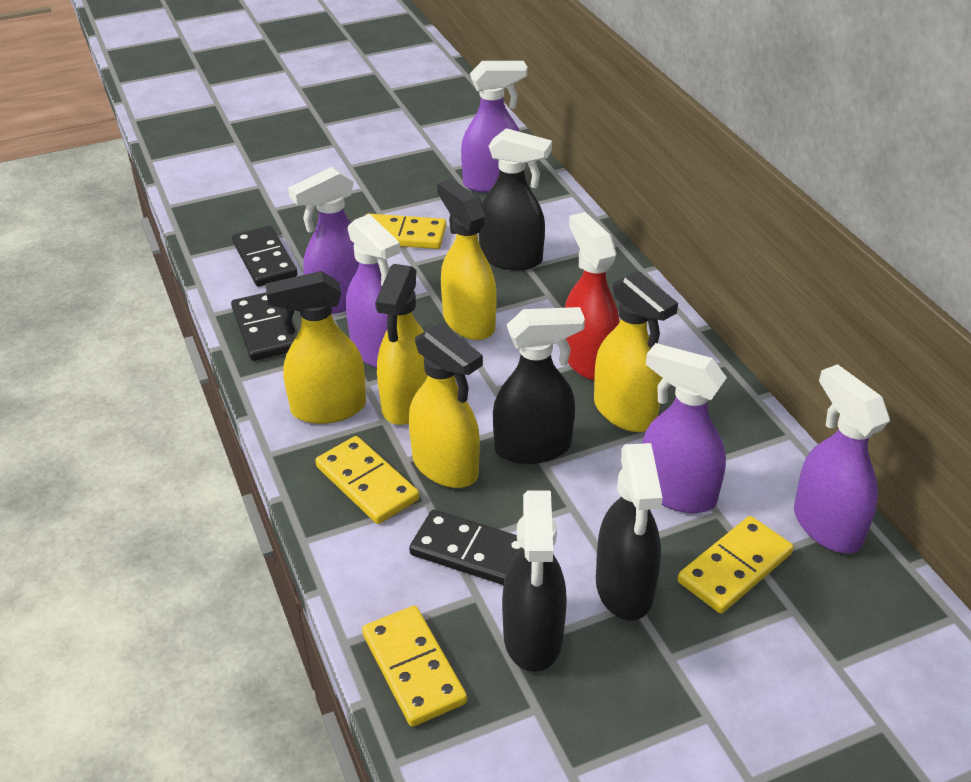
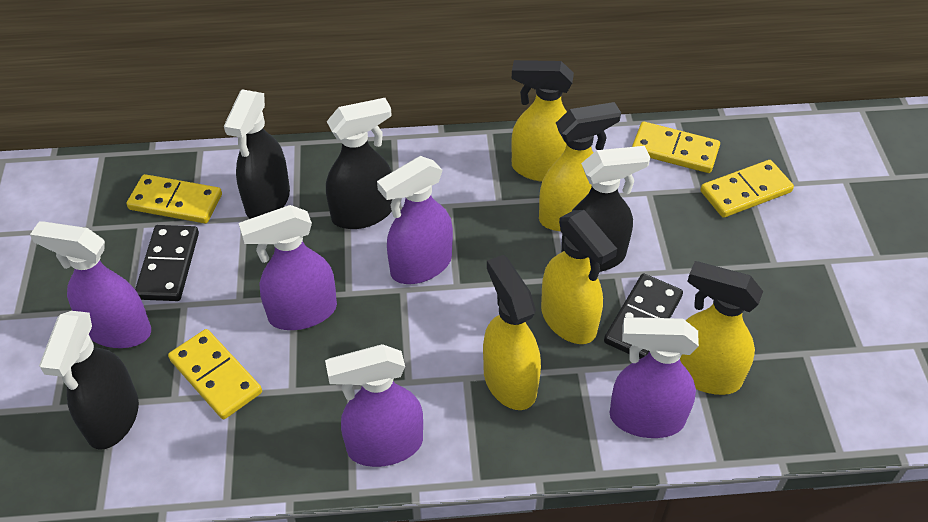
black domino: 3 -> 2
red spray bottle: 1 -> 0

